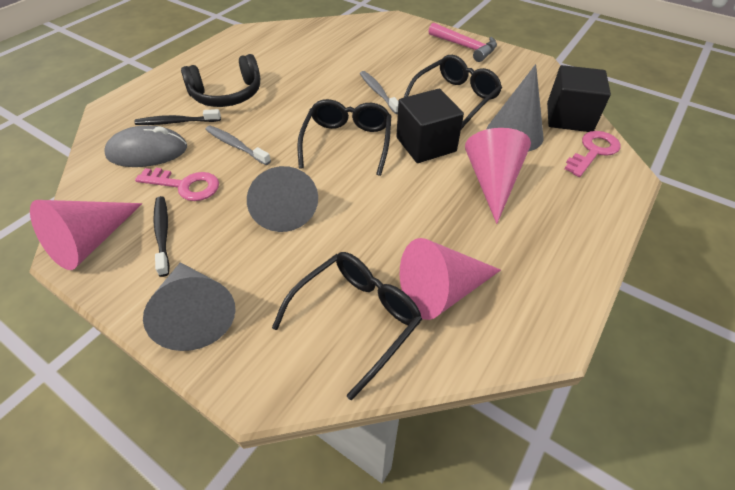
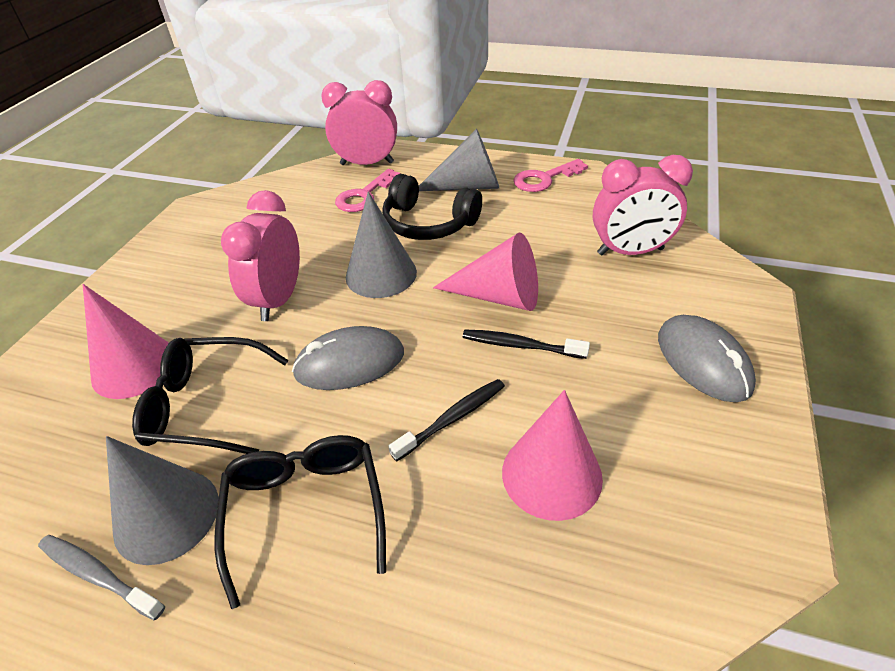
black cube: 2 -> 0
black glasses: 3 -> 2
grey mouse: 1 -> 2
grey toothbrush: 2 -> 1
pink clock: 0 -> 3
pink hammer: 1 -> 0

